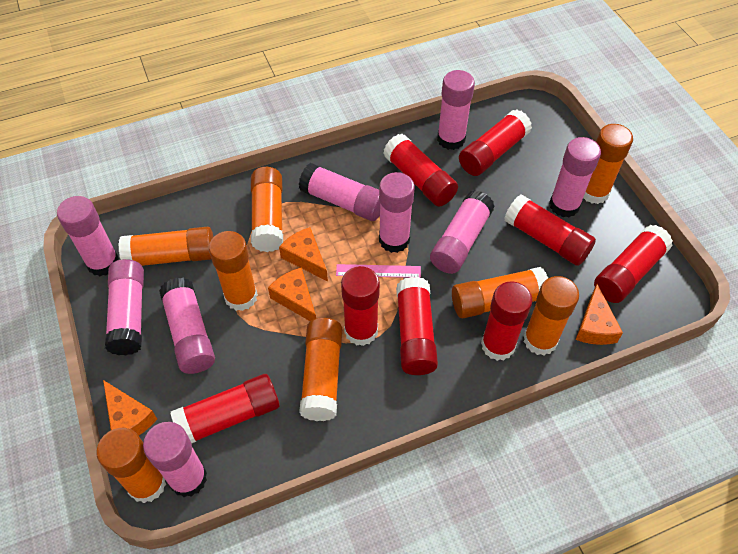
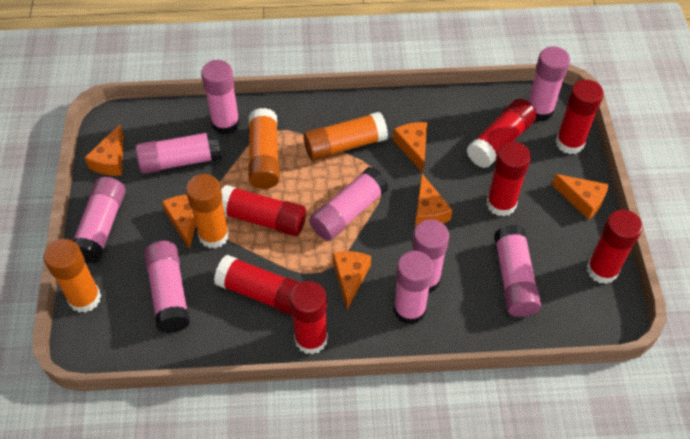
orange cheese: 4 -> 6
orange glue stick: 8 -> 4
pink ruler: 1 -> 0
red glue stick: 8 -> 7

